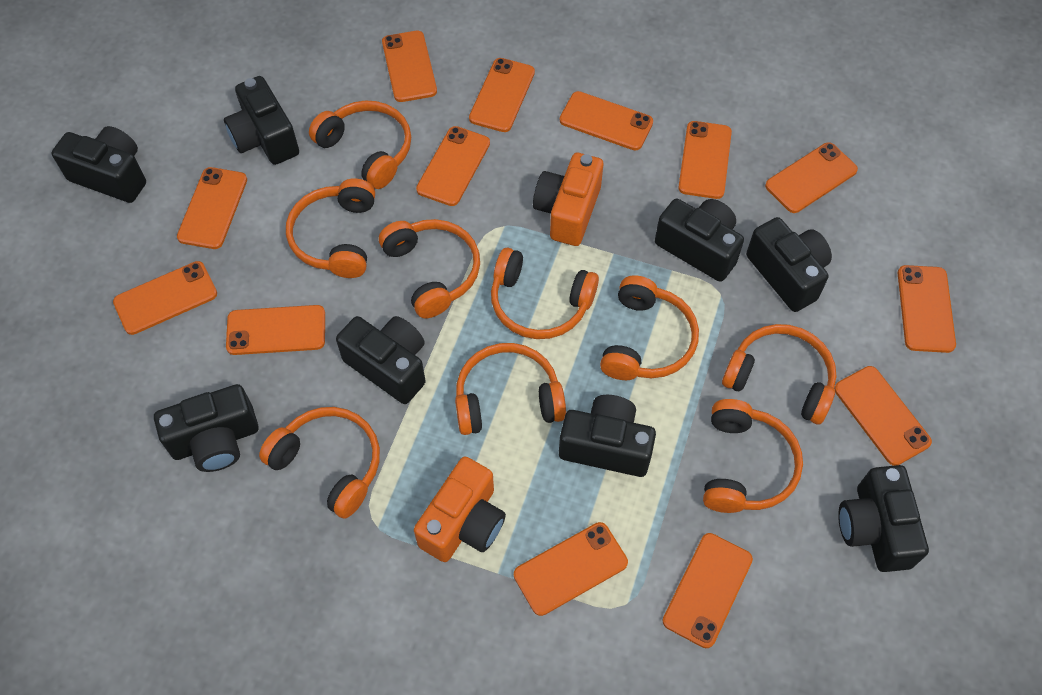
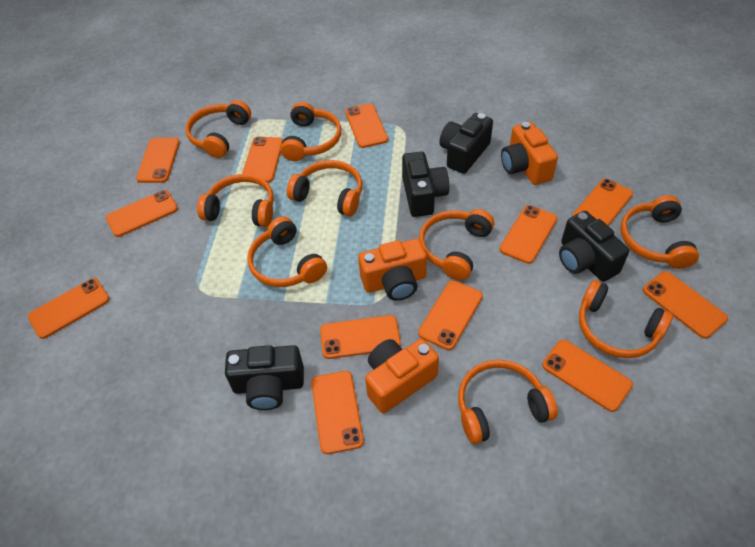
black camera: 8 -> 4
orange camera: 2 -> 3
orange phone: 13 -> 12

